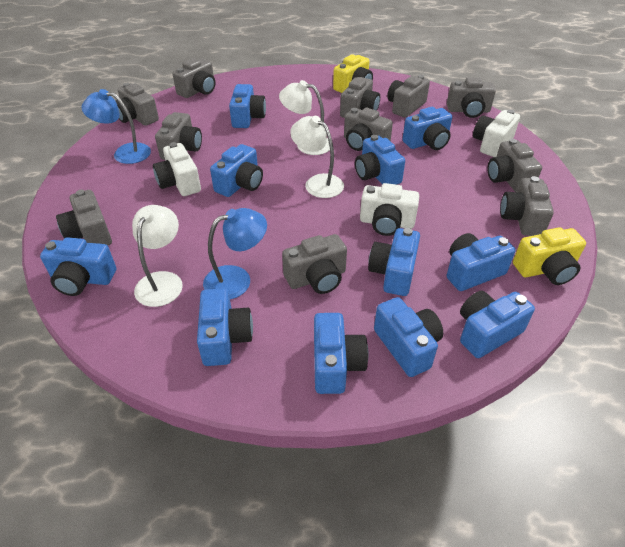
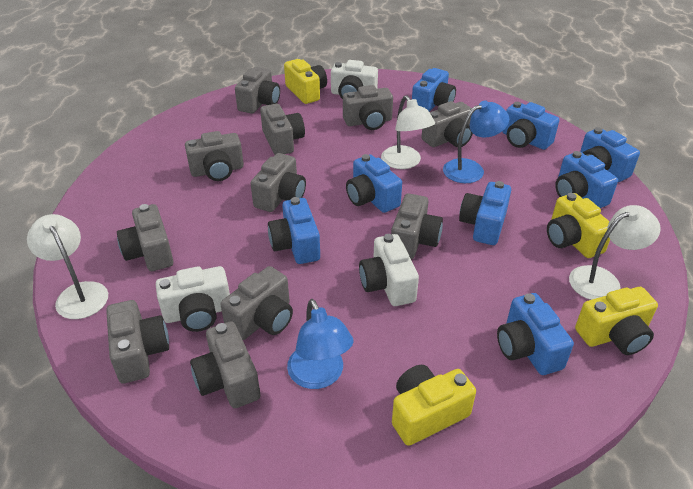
blue camera: 11 -> 8
yellow camera: 2 -> 4

